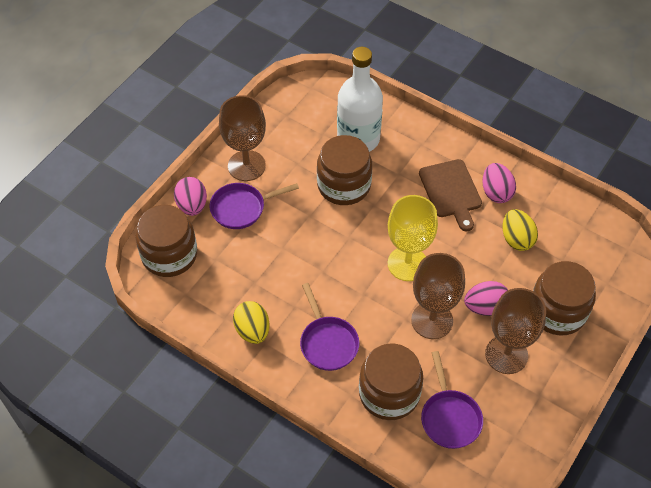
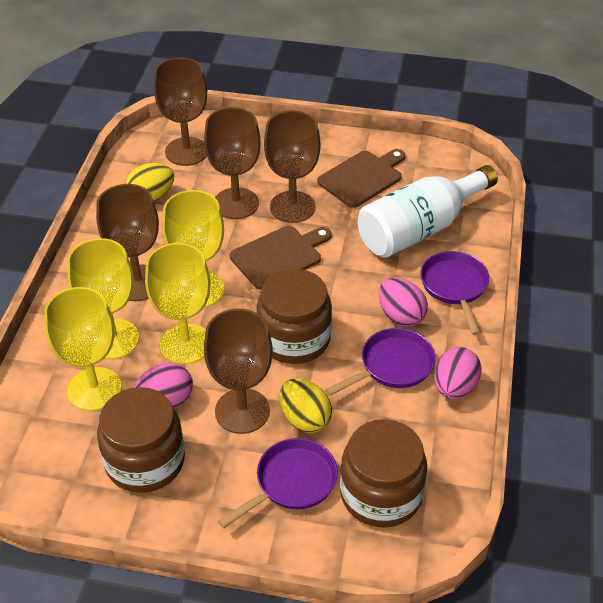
brown cutting board: 1 -> 2
brown goblet: 3 -> 5
brown jar: 4 -> 3
yellow goblet: 1 -> 4

